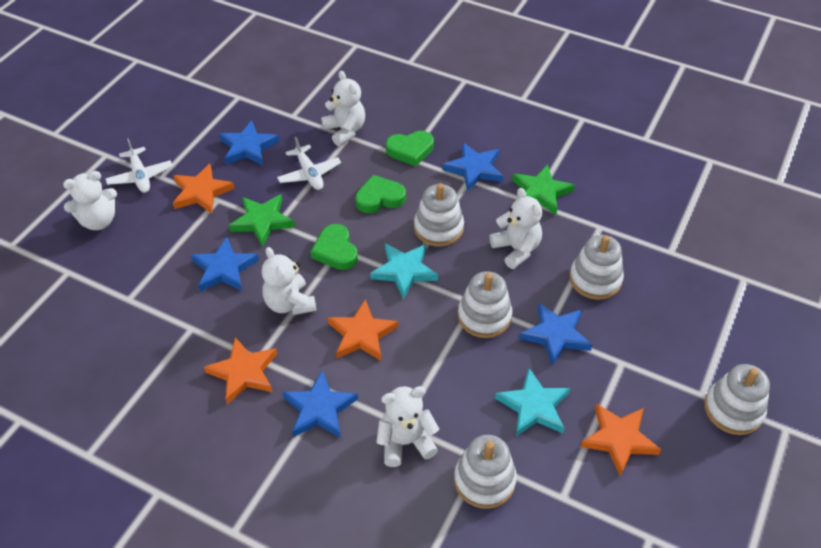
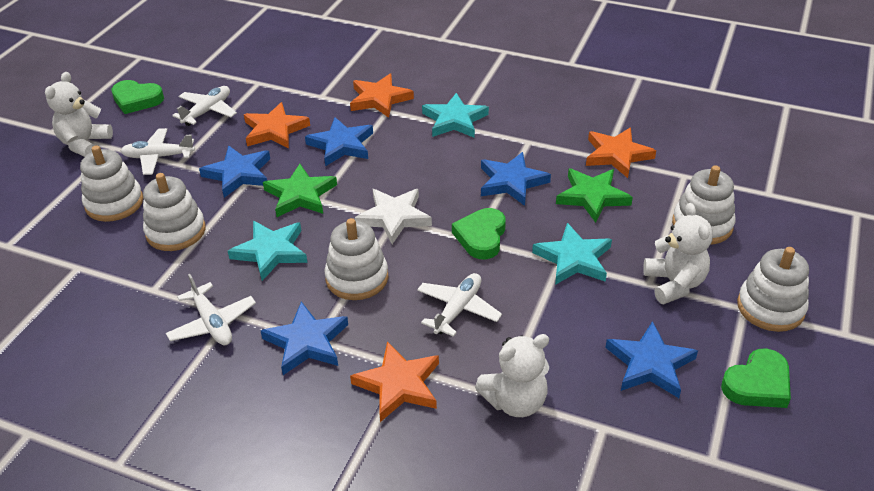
turquoise star: 2 -> 3
white plane: 2 -> 4
white star: 0 -> 1
white teddy bear: 5 -> 3

